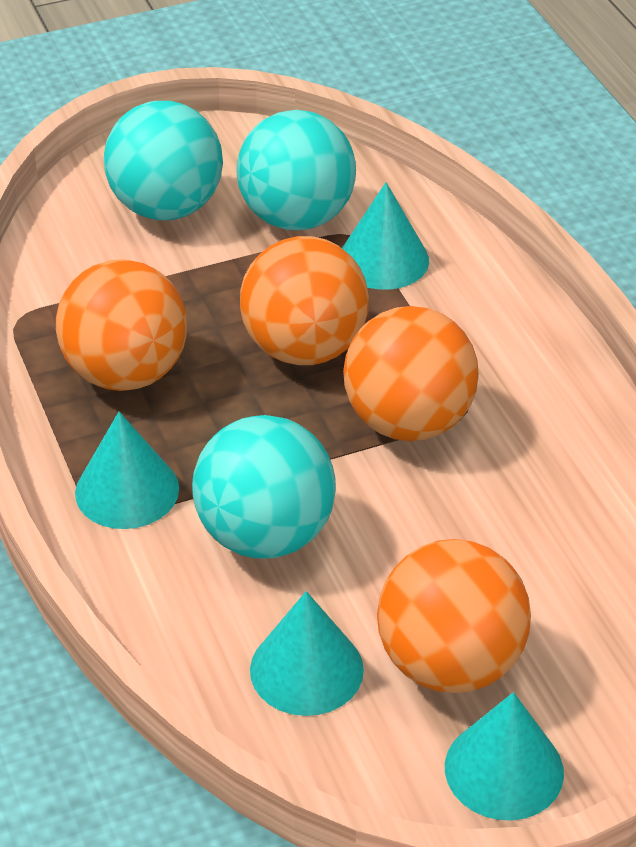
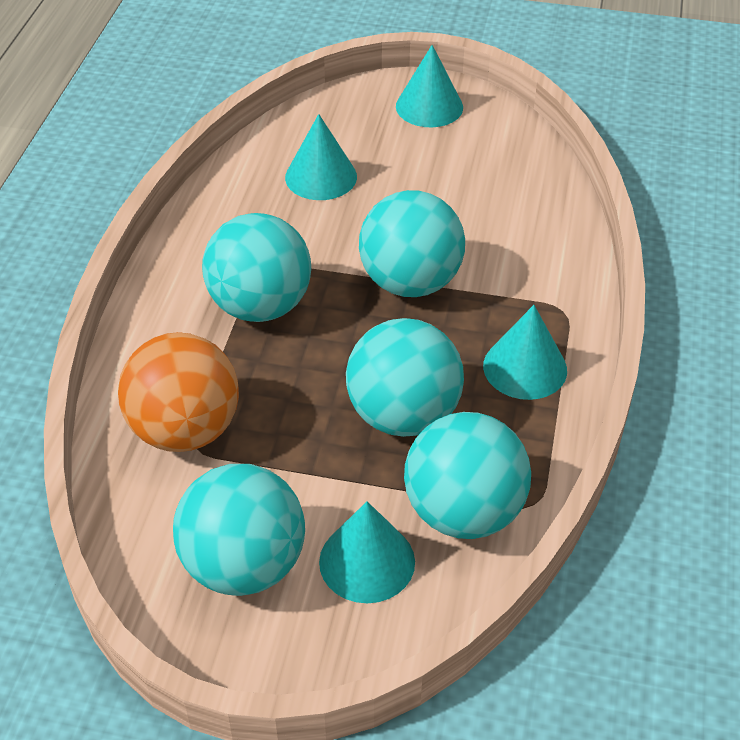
orange ball: 4 -> 1
turquoise ball: 3 -> 5

